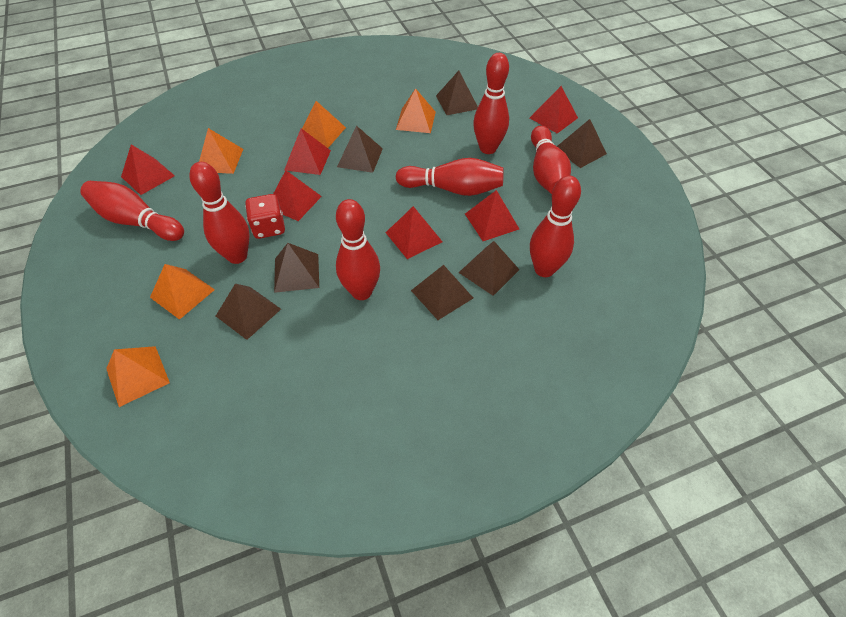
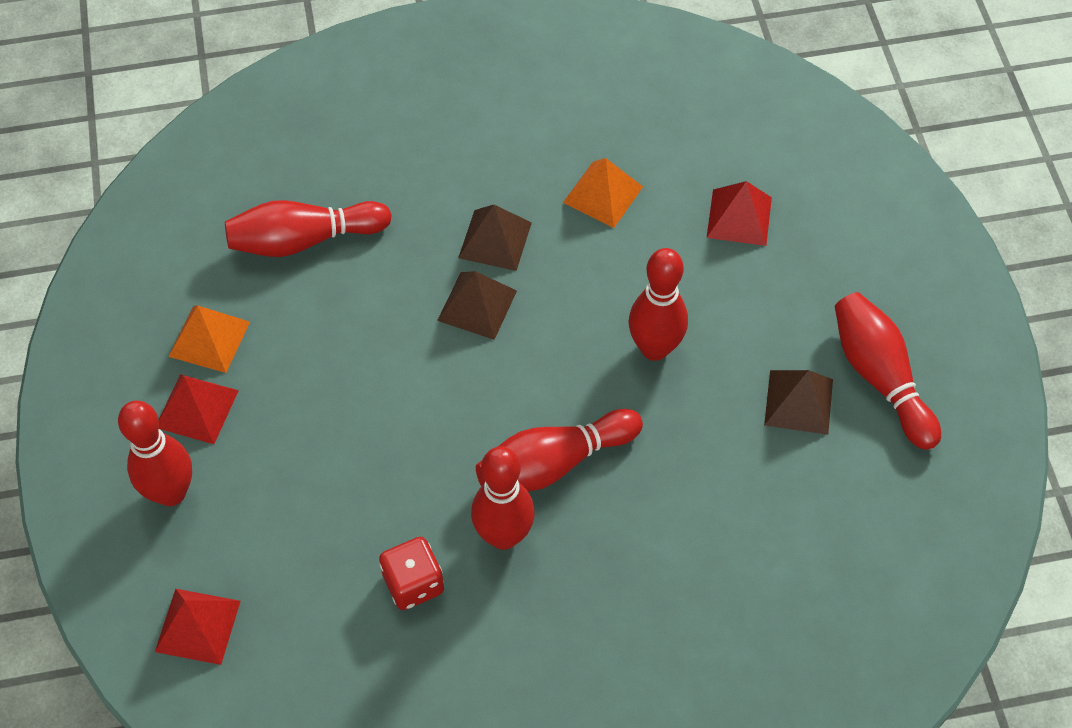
brown pyramid: 7 -> 3
orange pyramid: 5 -> 2
red bowling pin: 7 -> 6
red pyramid: 6 -> 3

